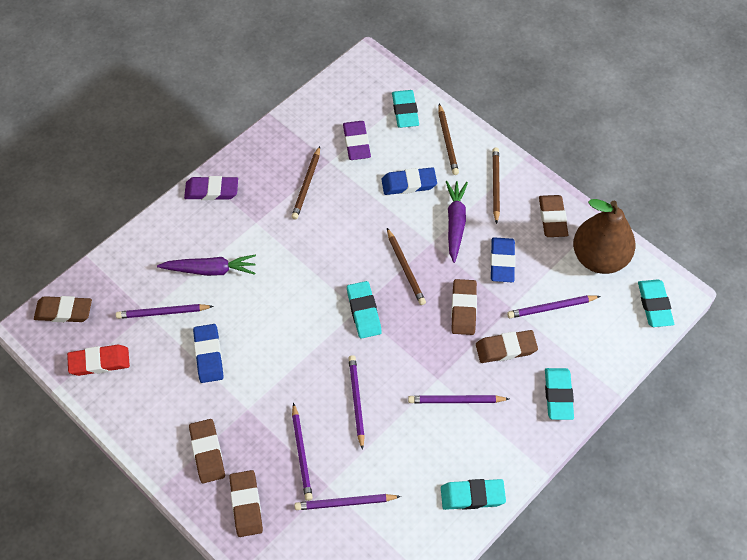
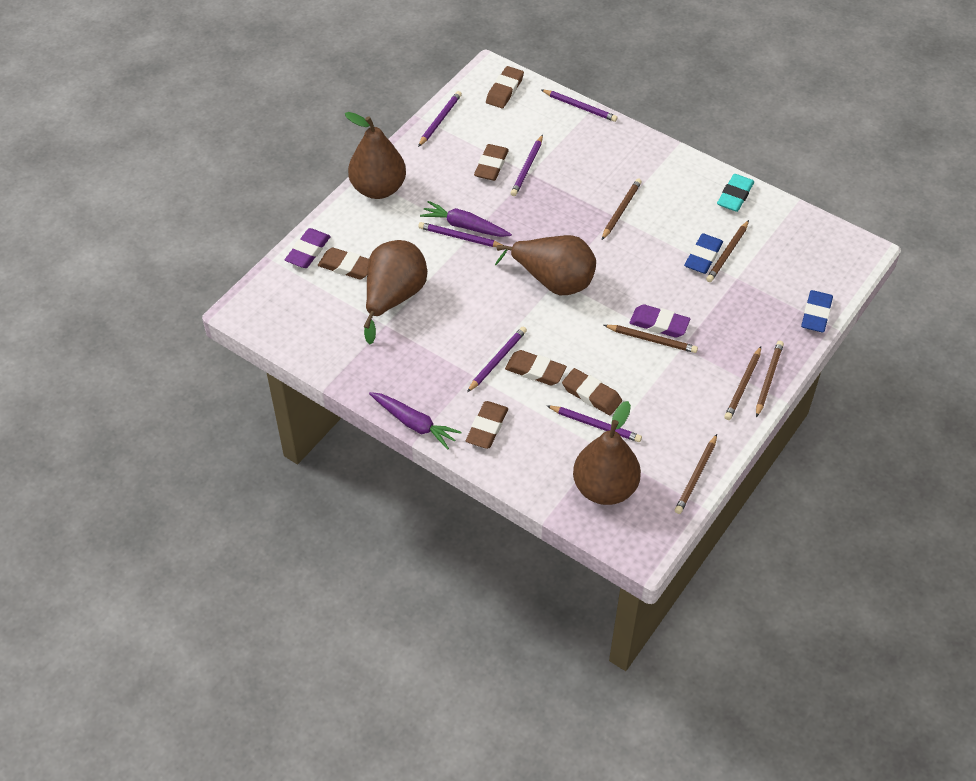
blue eraser: 3 -> 2
brown pear: 1 -> 4
brown pencil: 4 -> 6
red eraser: 1 -> 0
turquoise eraser: 5 -> 1

